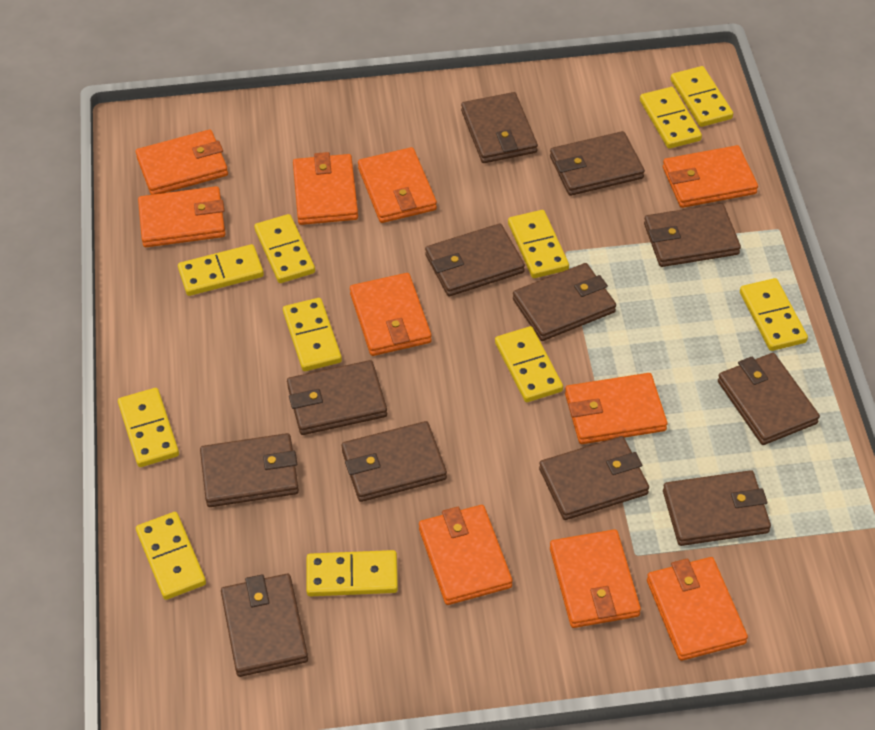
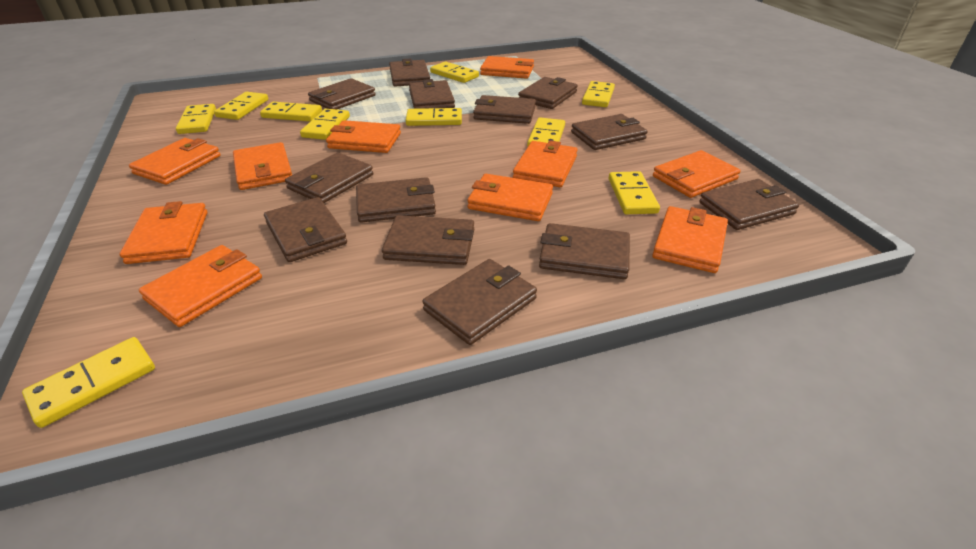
brown wallet: 12 -> 13
yellow domino: 11 -> 10

